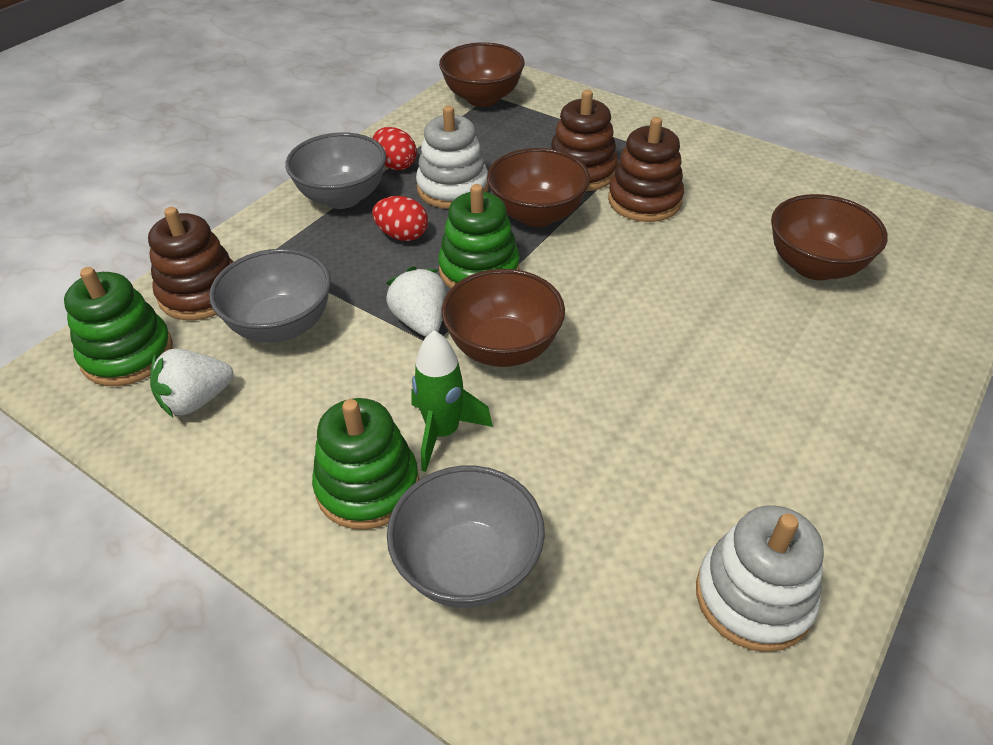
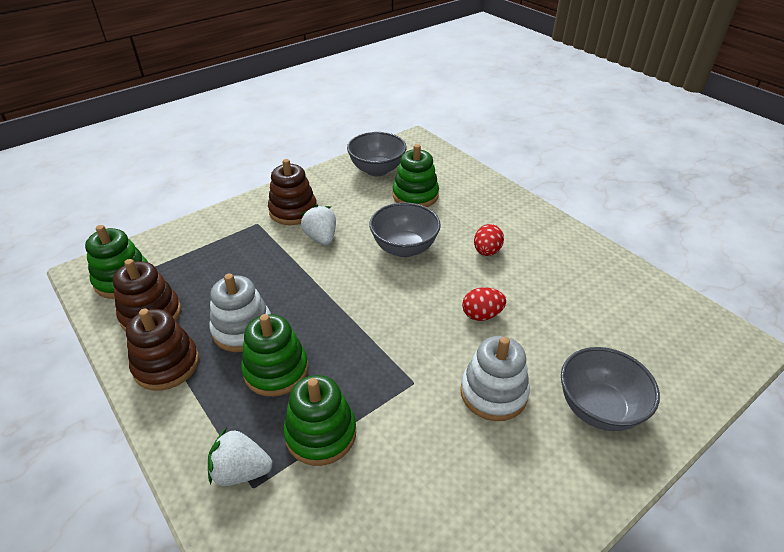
brown bowl: 4 -> 0
green rocket: 1 -> 0
green stacking toy: 3 -> 4

